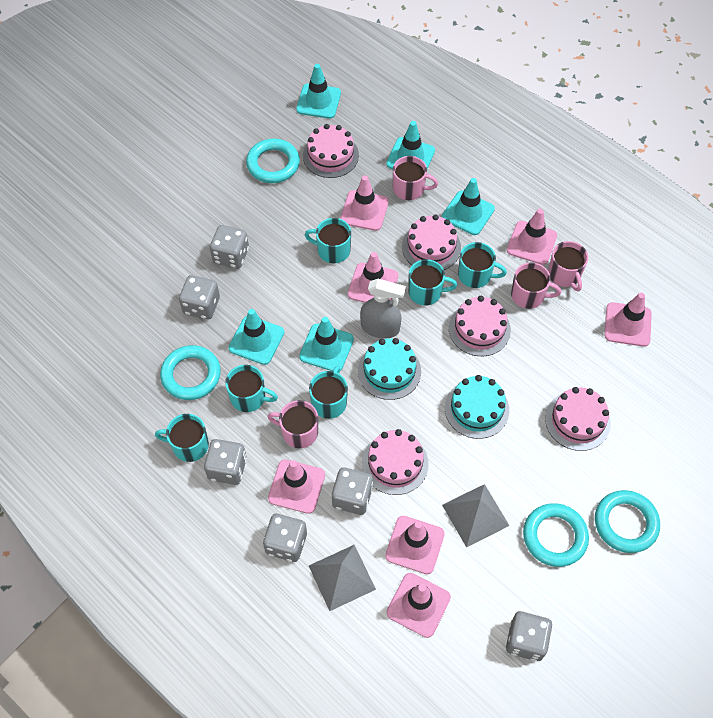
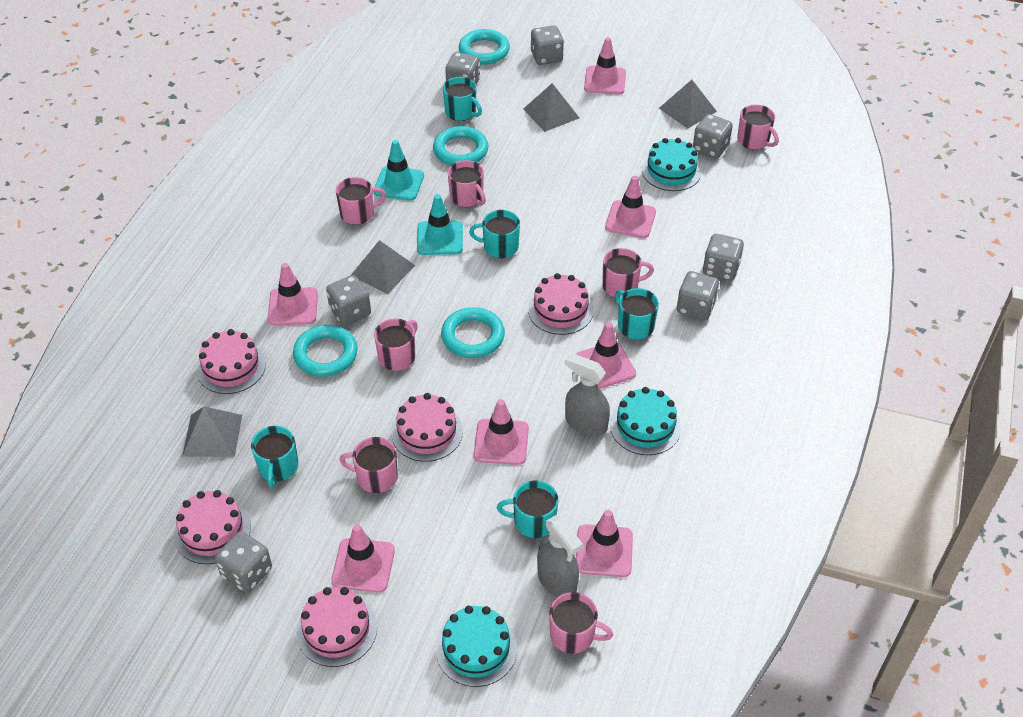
grey dice: 6 -> 7
grey pyramid: 2 -> 4
grey spray bottle: 1 -> 2
pink mug: 4 -> 7
turquoise cake: 2 -> 3
turquoise mug: 6 -> 5
turquoise traffic cone: 5 -> 2

